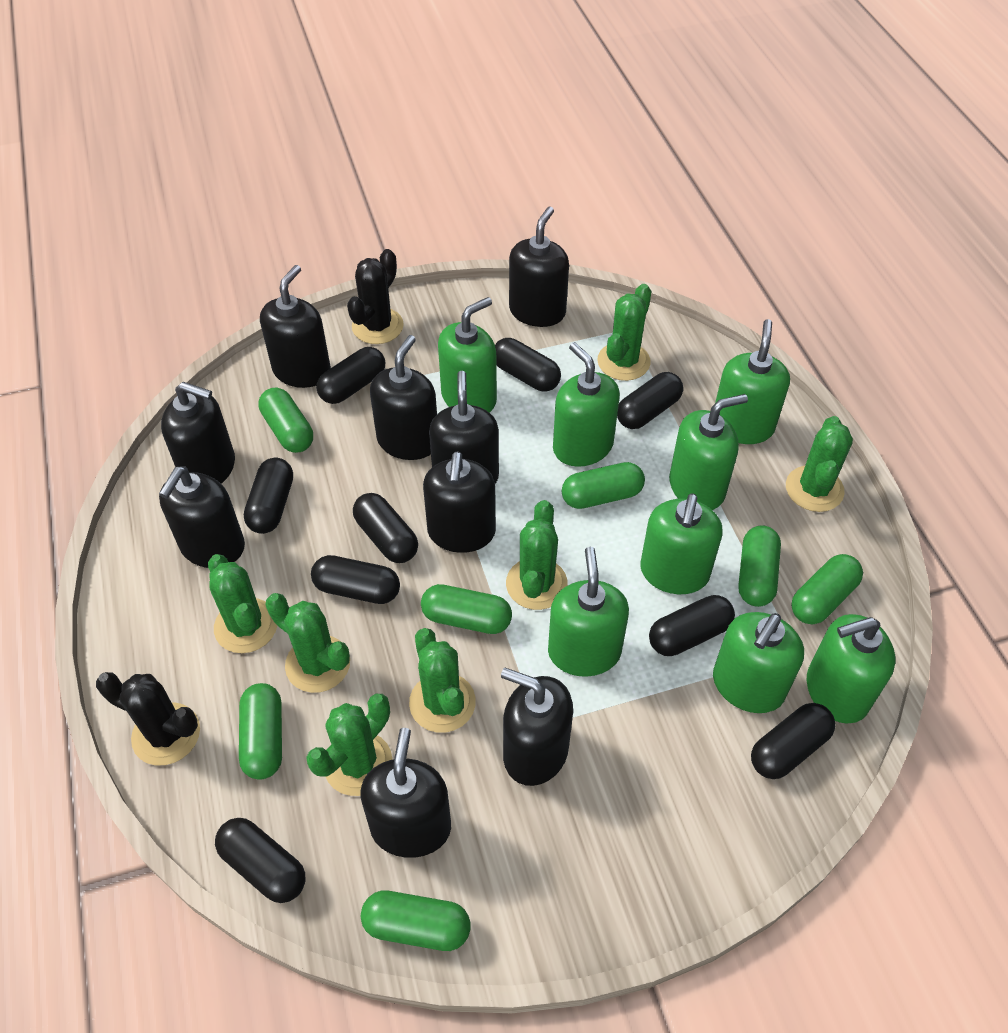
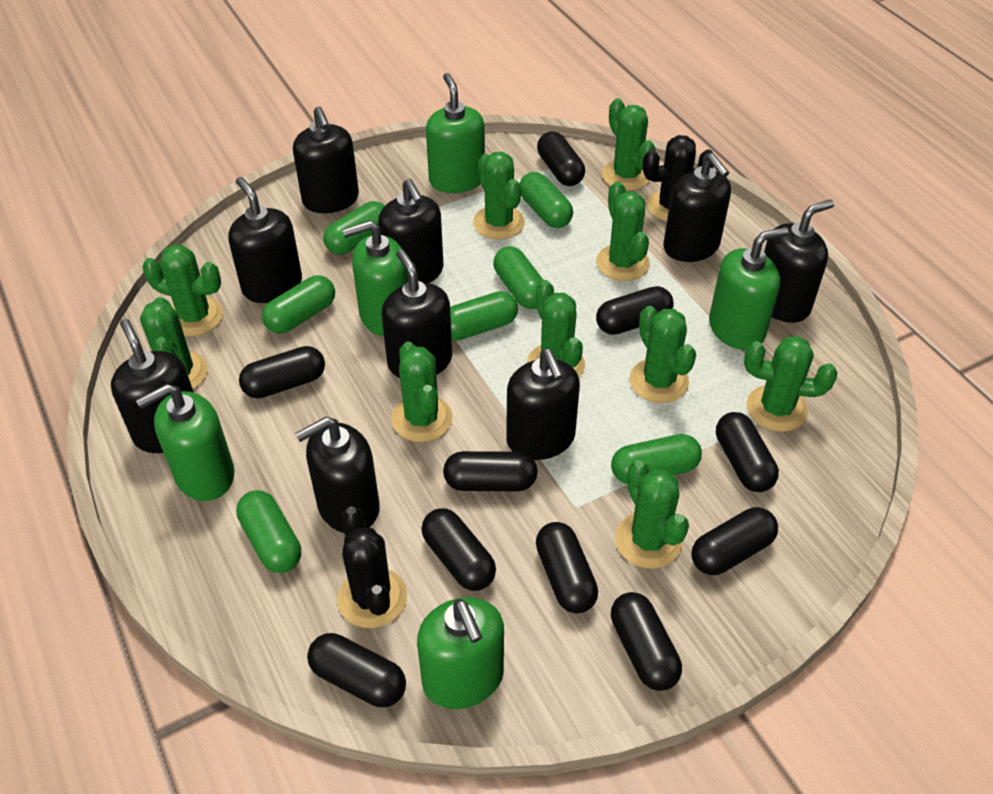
black capsule: 9 -> 10
green cactus: 7 -> 10
green soap dispenser: 8 -> 5

